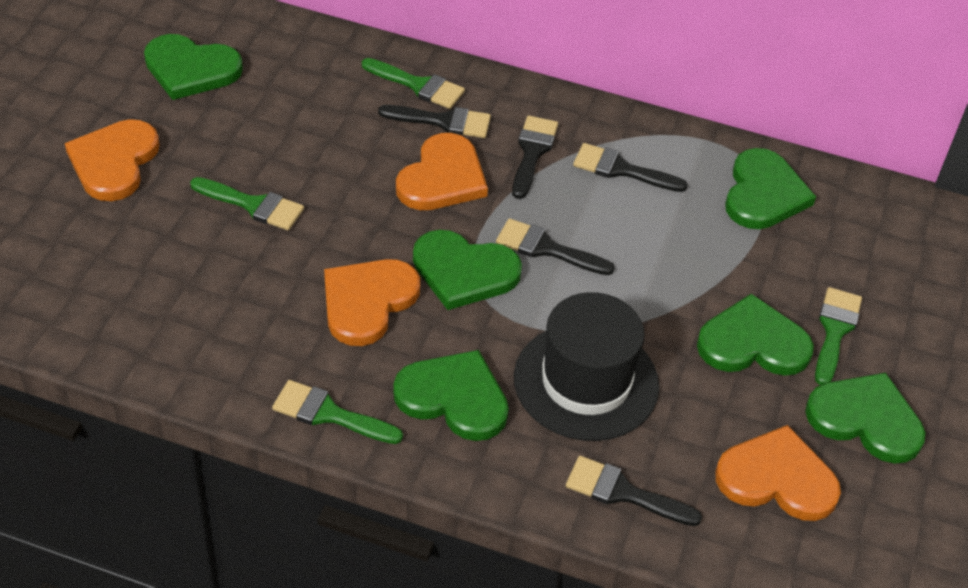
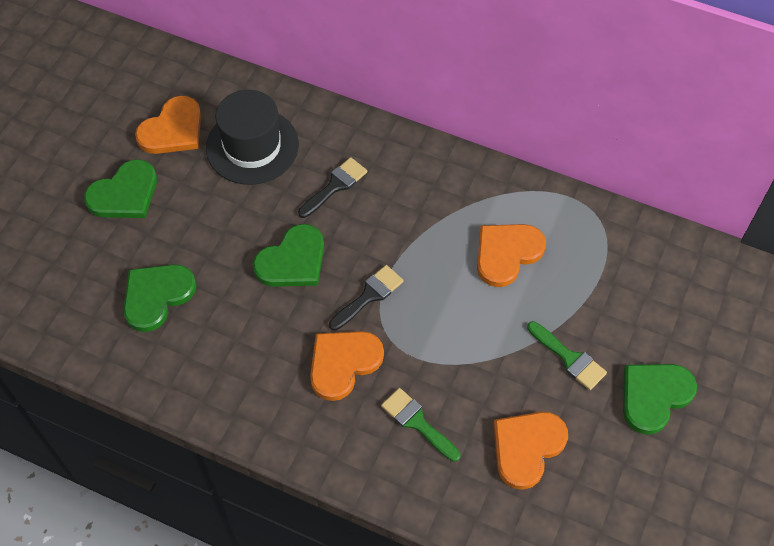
black brush: 5 -> 2
green brush: 4 -> 2
green heart: 6 -> 4

